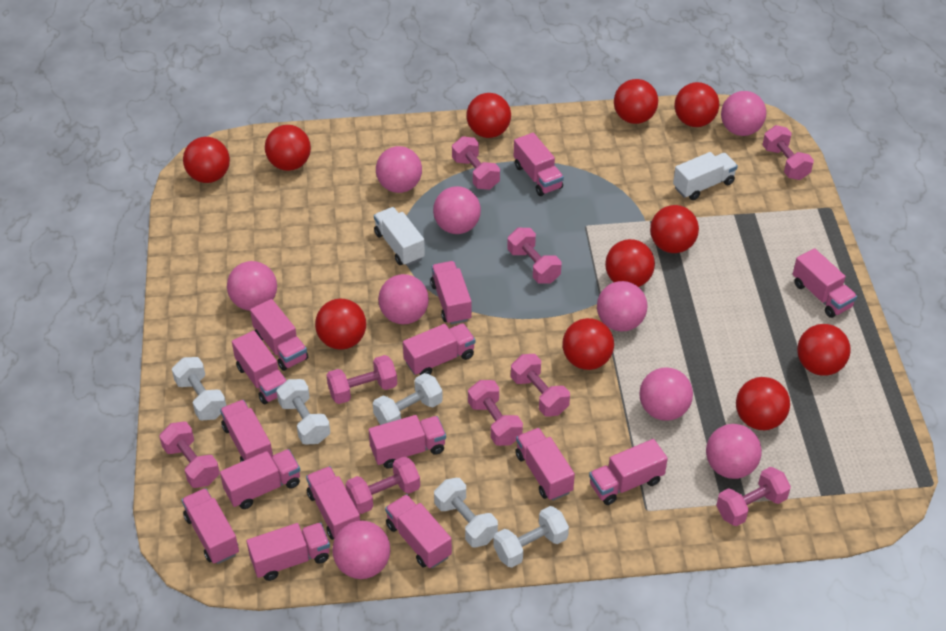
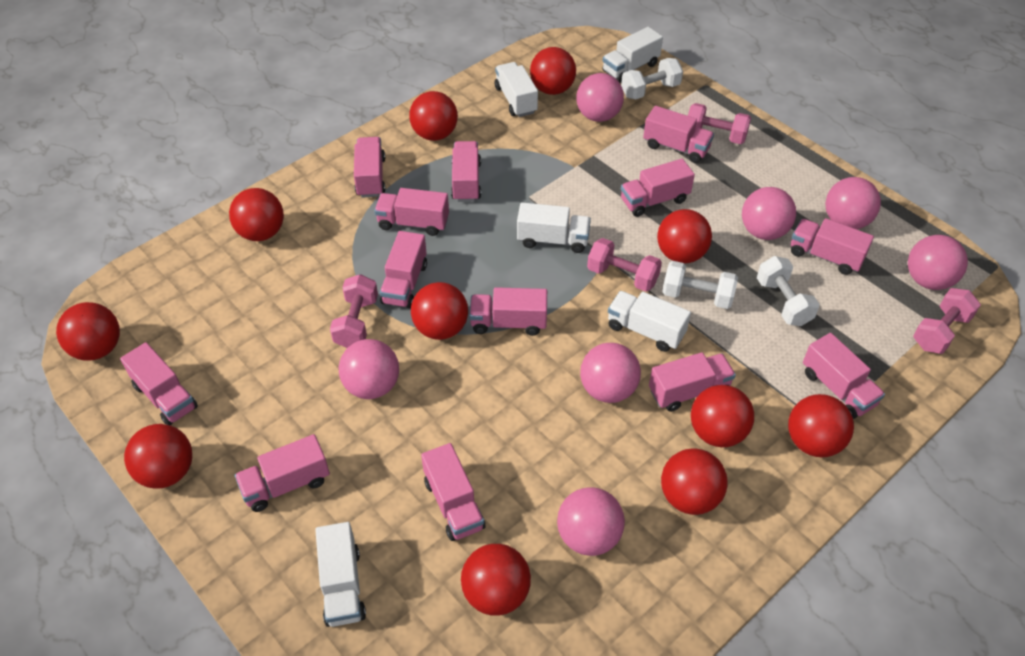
pink ball: 9 -> 7
pink dumbbell: 9 -> 4
pink truck: 15 -> 13
white dumbbell: 5 -> 3
white truck: 2 -> 5

